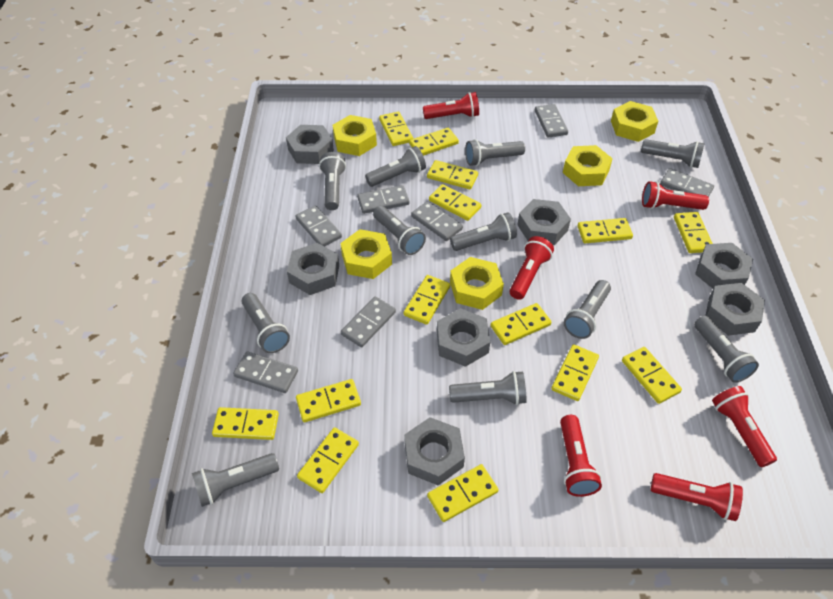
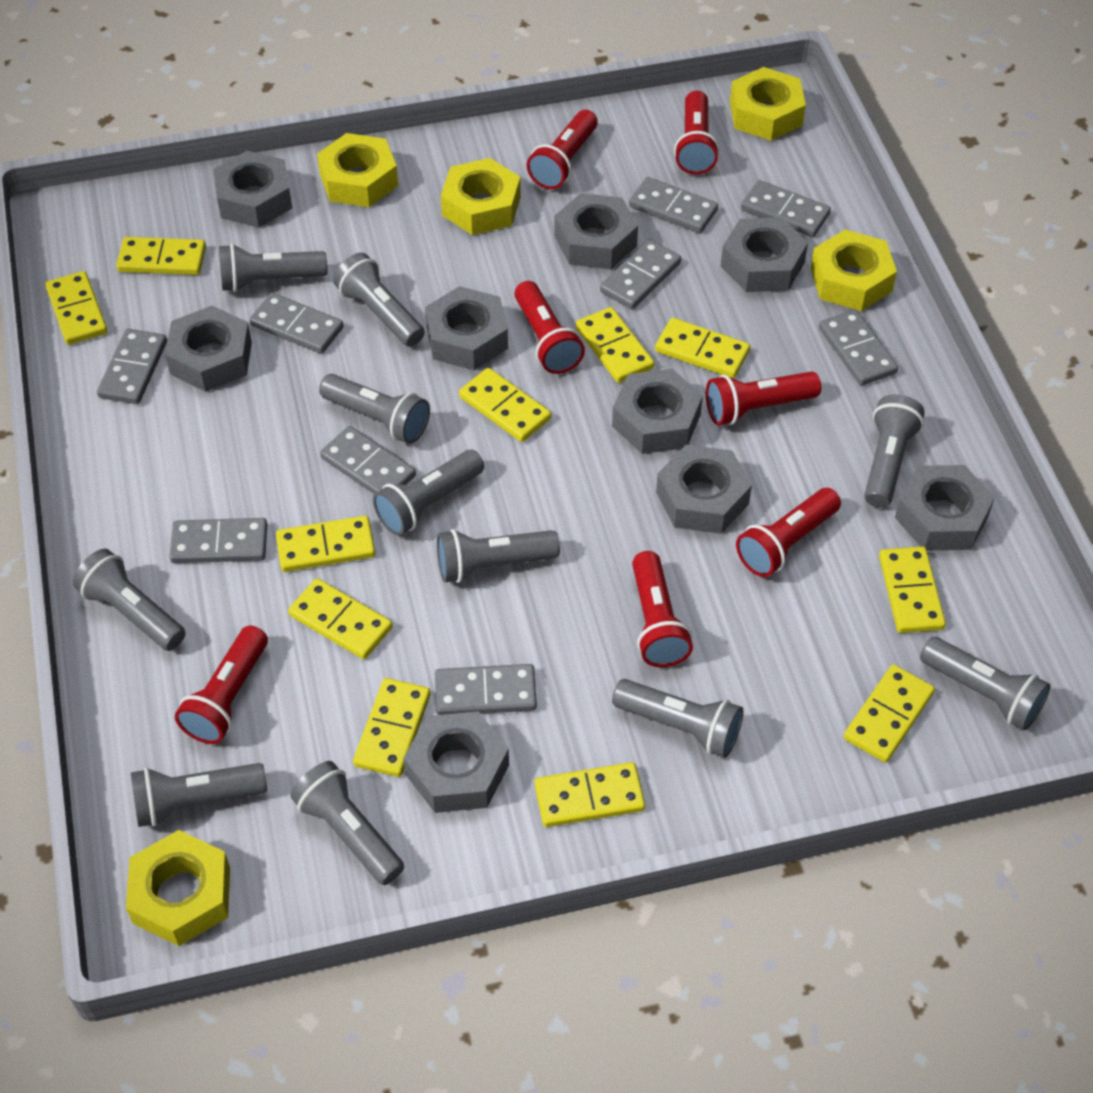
grey domino: 7 -> 9
grey nut: 7 -> 9
red flashlight: 6 -> 7
yellow domino: 14 -> 11

